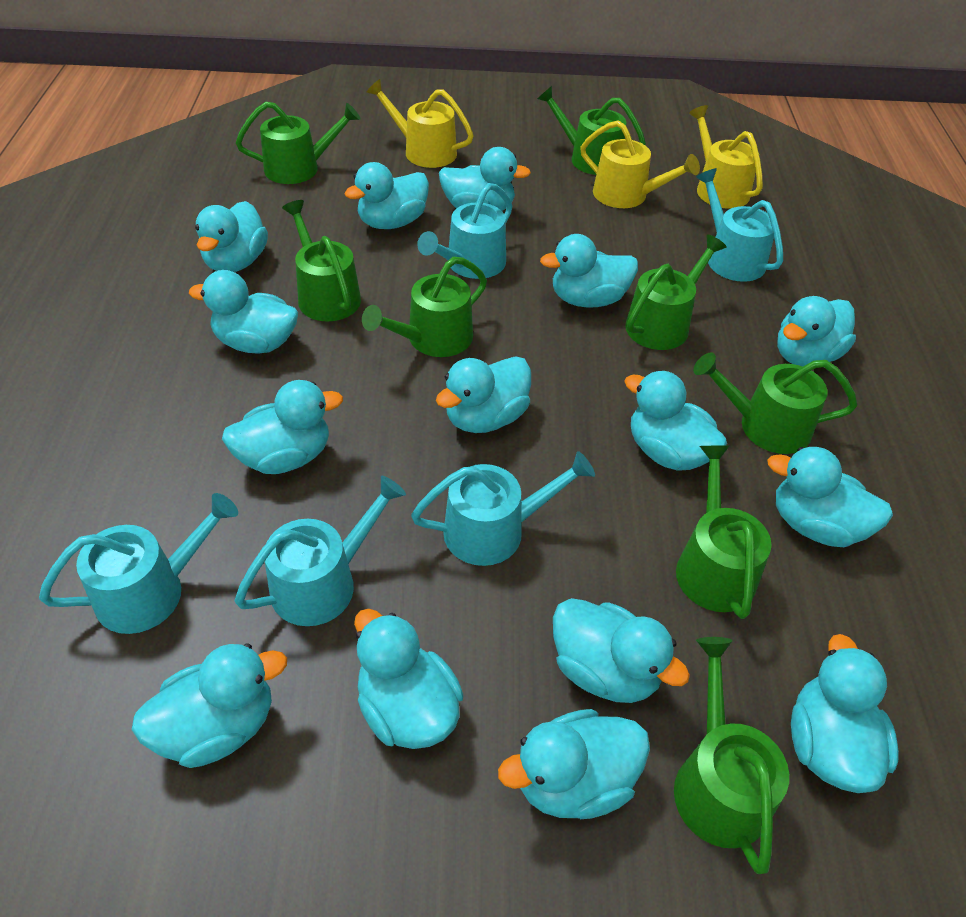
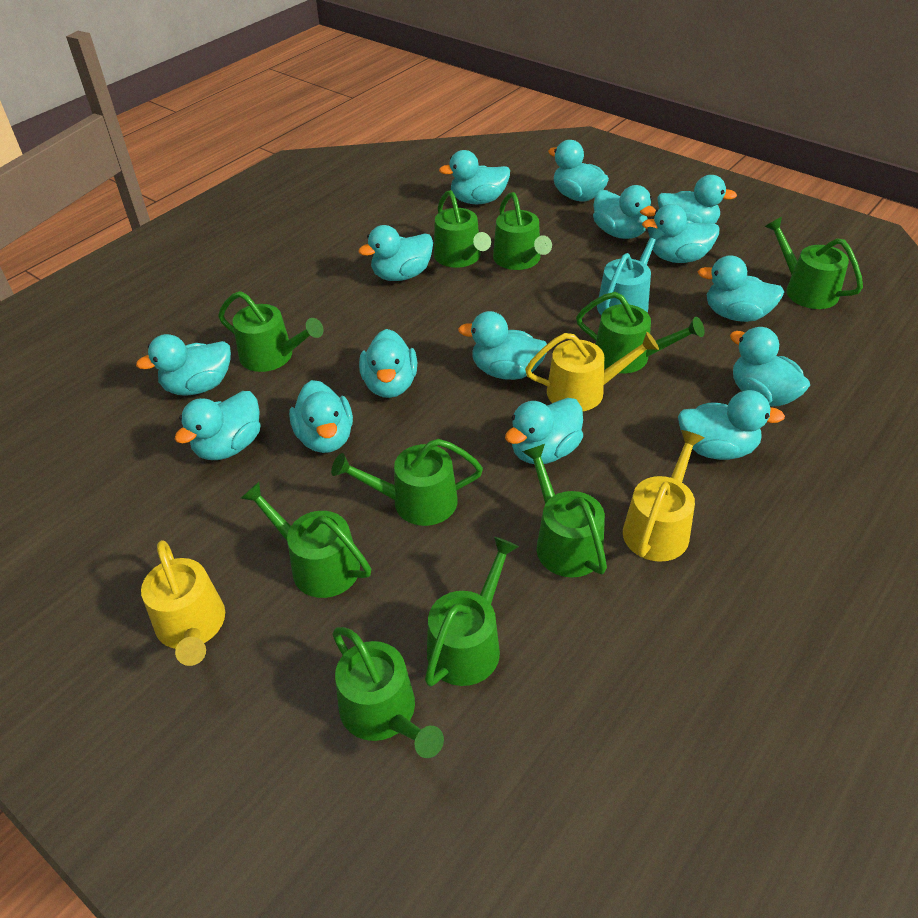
green watering can: 8 -> 10
turquoise watering can: 5 -> 1

